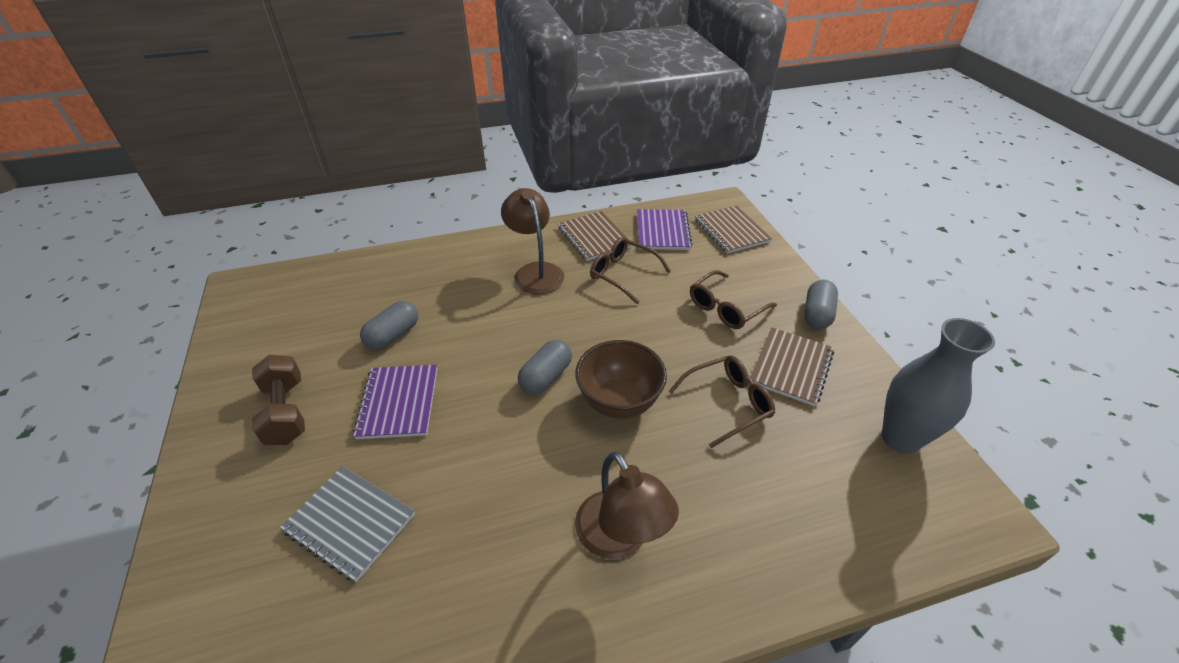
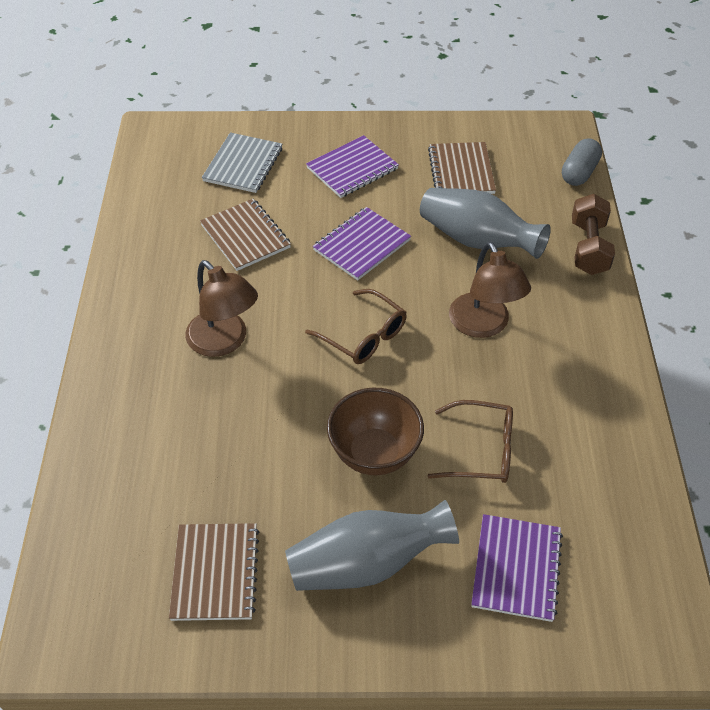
brown glasses: 3 -> 2
grey capsule: 3 -> 1
grey vase: 1 -> 2
purple notebook: 2 -> 3

